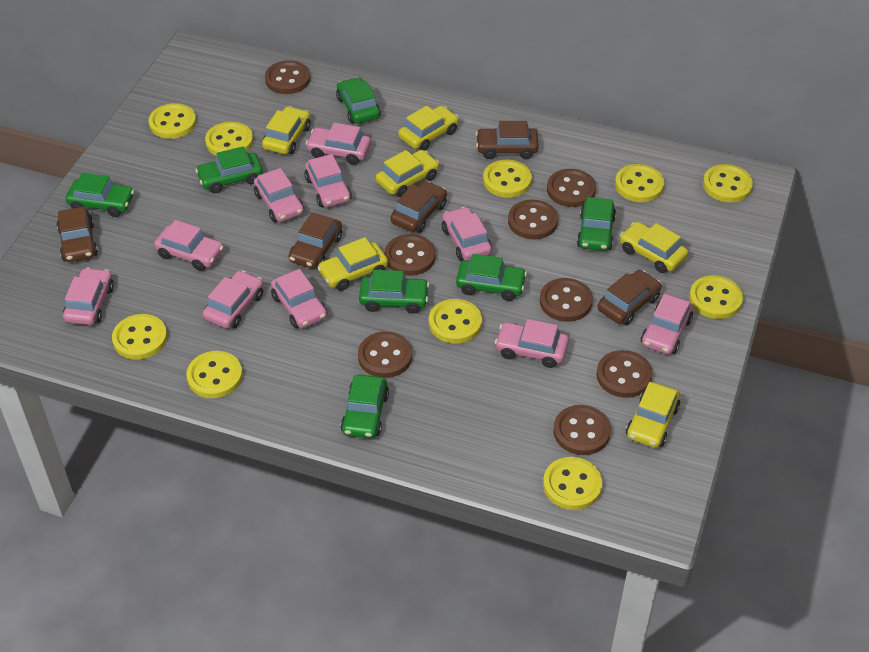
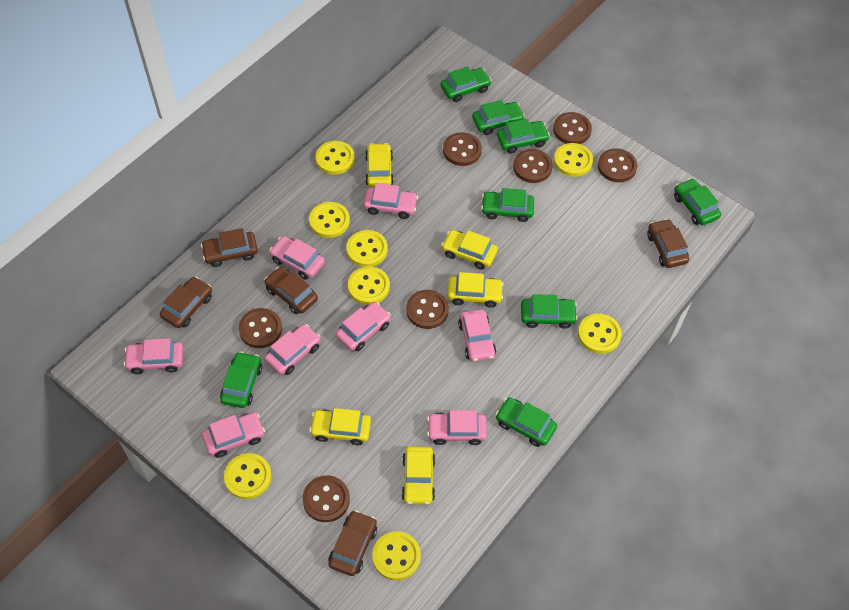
brown button: 8 -> 7
green car: 7 -> 8
pink car: 10 -> 8
yellow button: 10 -> 8
yellow car: 6 -> 5

